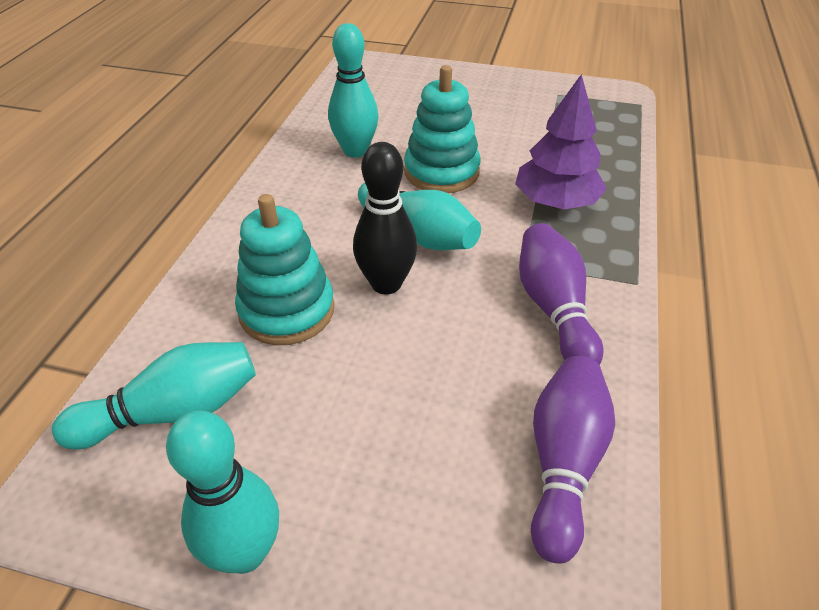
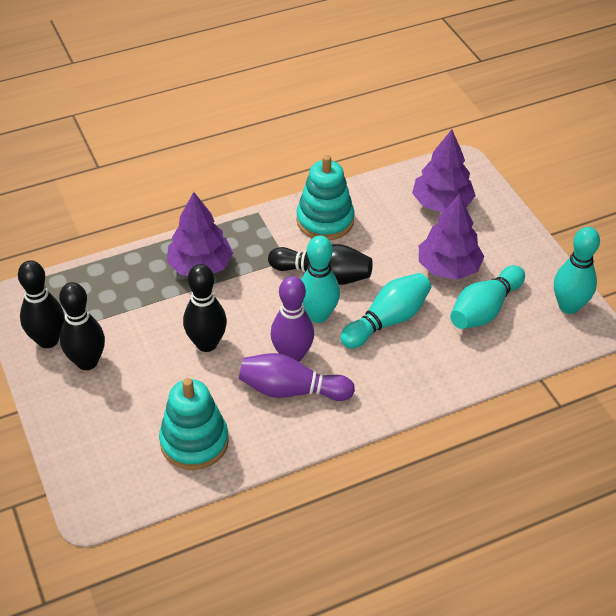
black bowling pin: 1 -> 4
purple tree: 1 -> 3

